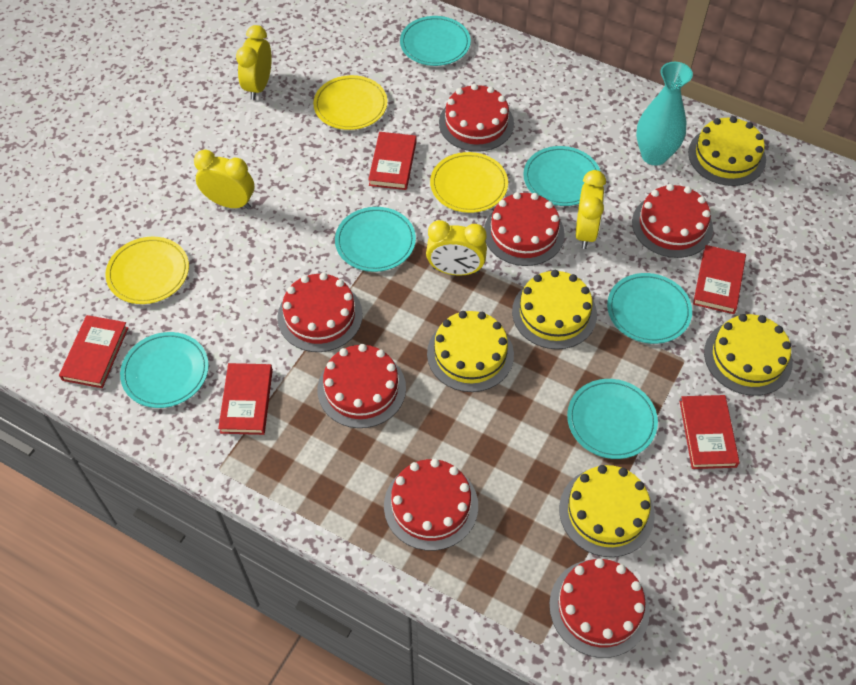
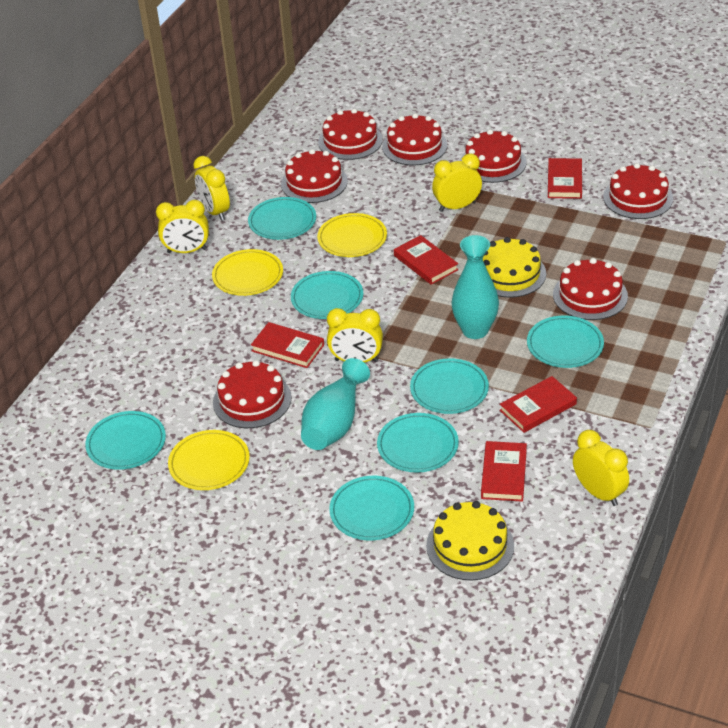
turquoise plate: 6 -> 7
turquoise vase: 1 -> 2
yellow cake: 5 -> 2
yellow clock: 4 -> 5

